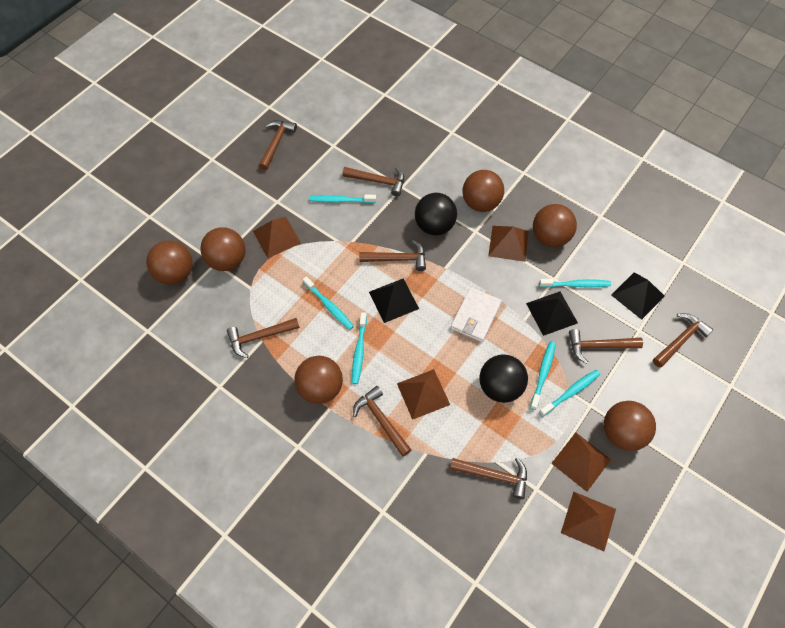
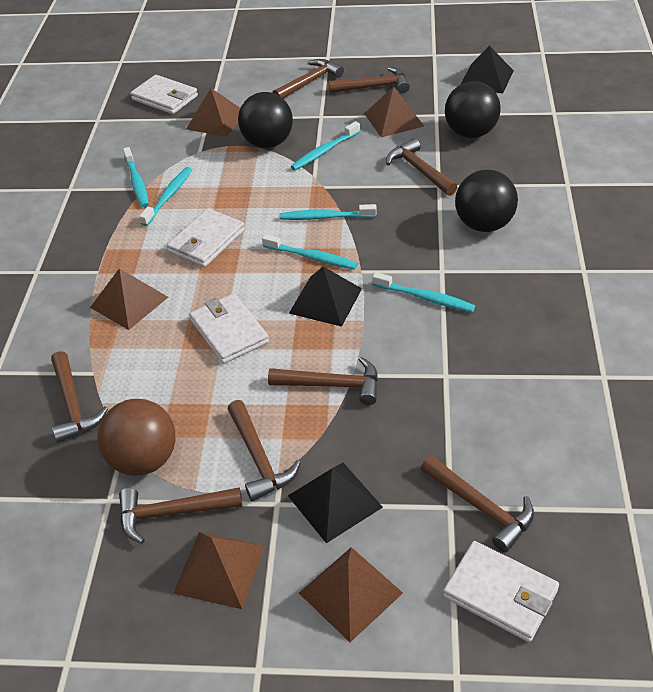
black ball: 2 -> 3
brown ball: 6 -> 1
white wallet: 1 -> 4

